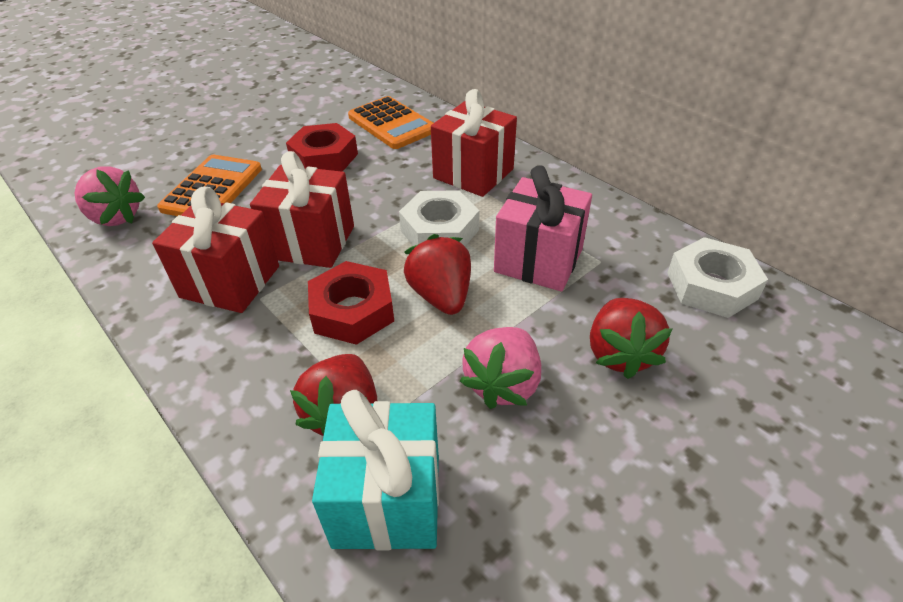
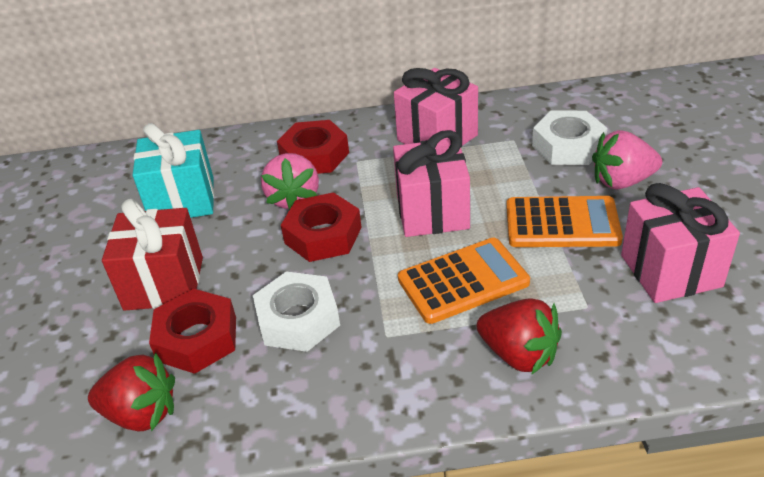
pink gift: 1 -> 3
red gift: 3 -> 1
red nut: 2 -> 3
red strawberry: 3 -> 2

